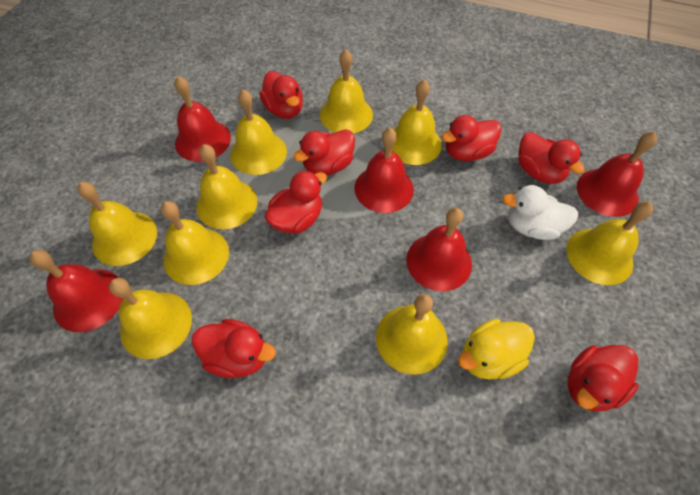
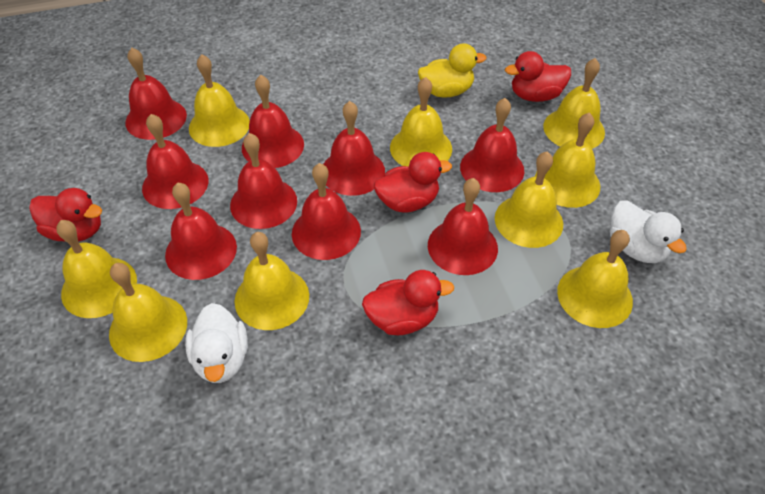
red bell: 5 -> 9
red duck: 7 -> 4
white duck: 1 -> 2

